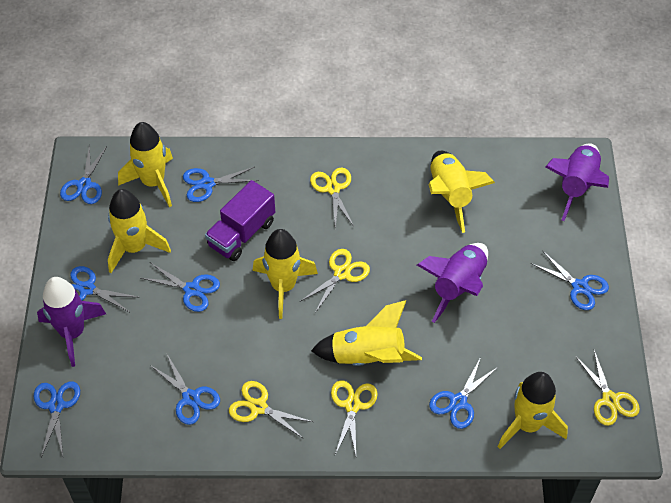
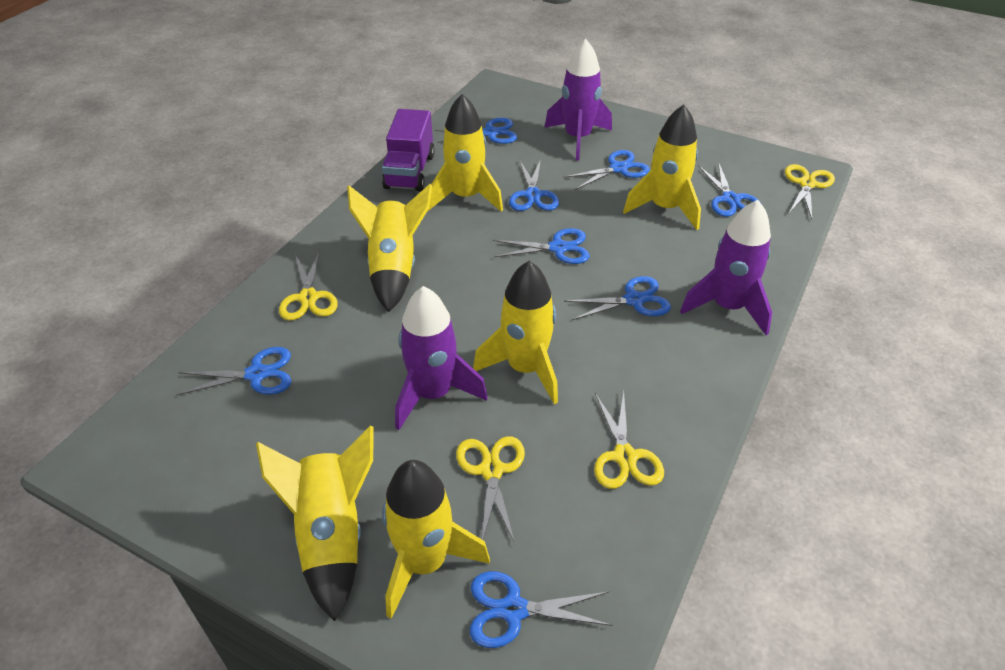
yellow scissors: 5 -> 4

